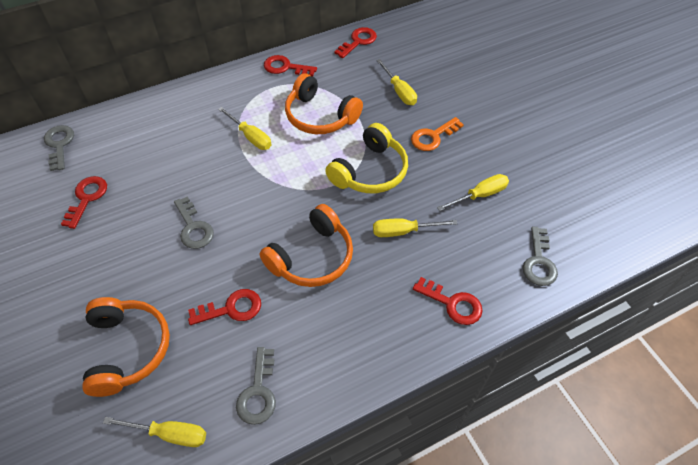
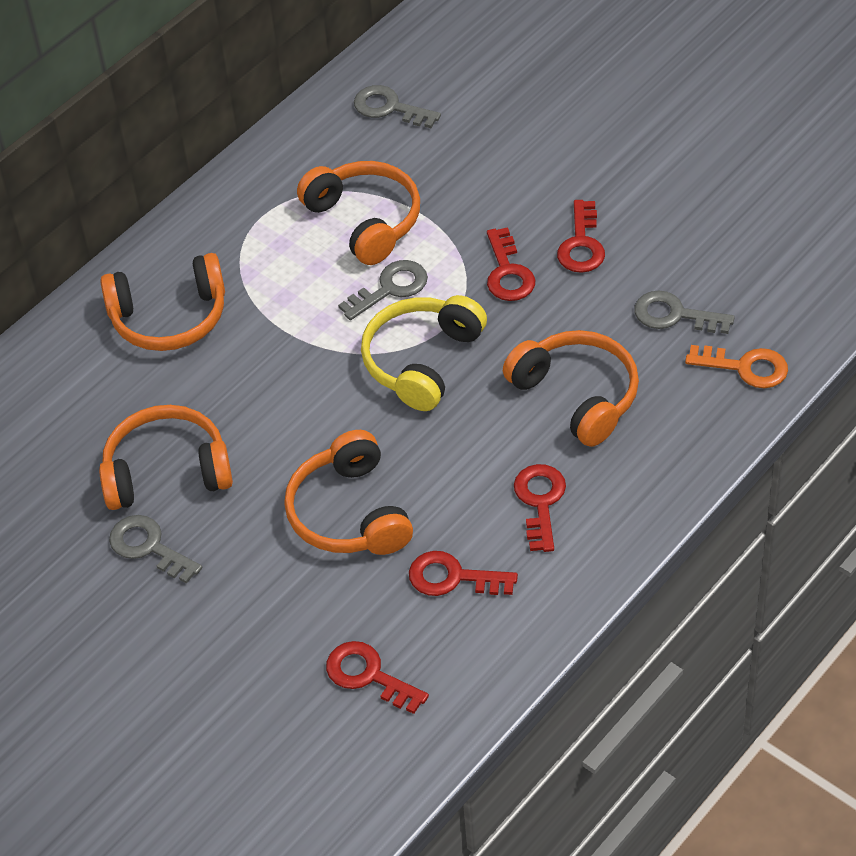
orange headphones: 3 -> 5
yellow screwdriver: 5 -> 0

